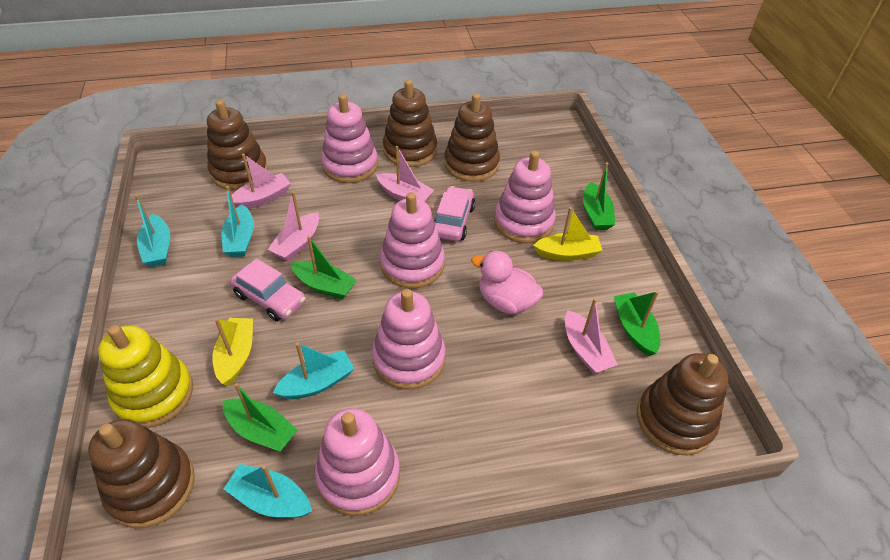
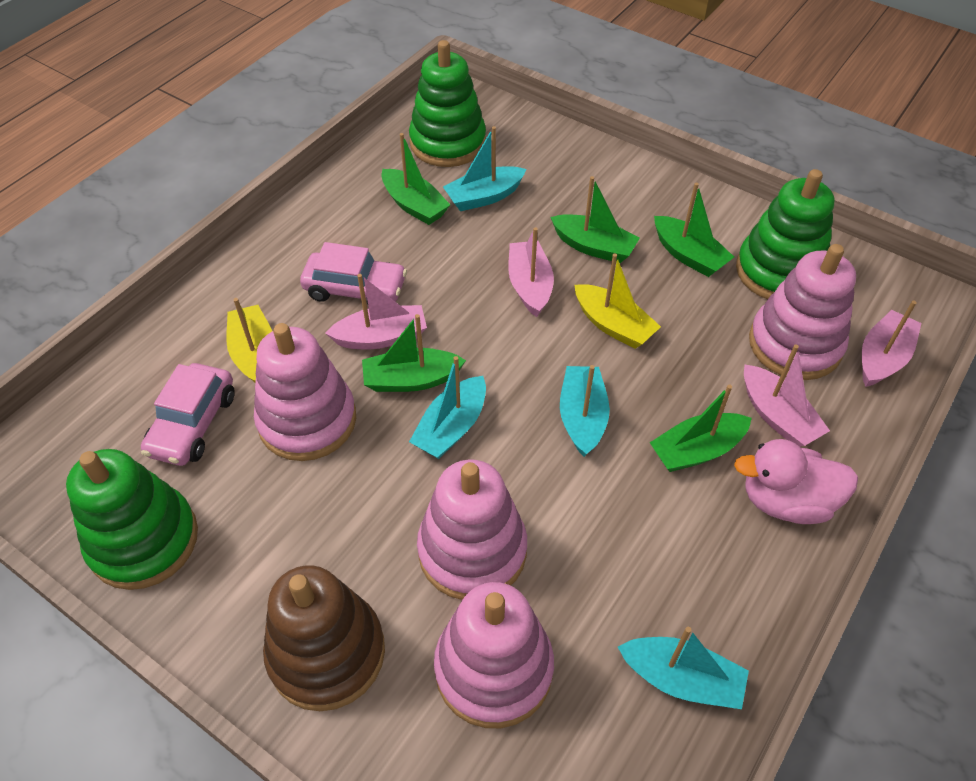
brown stacking toy: 5 -> 1
green boat: 4 -> 5
green stacking toy: 0 -> 3
pink stacking toy: 5 -> 4
yellow stacking toy: 1 -> 0

